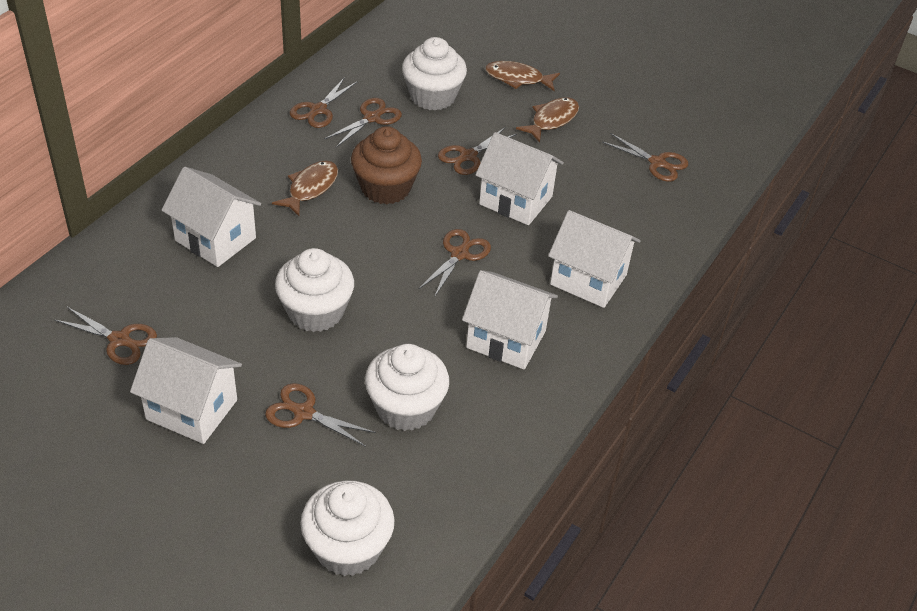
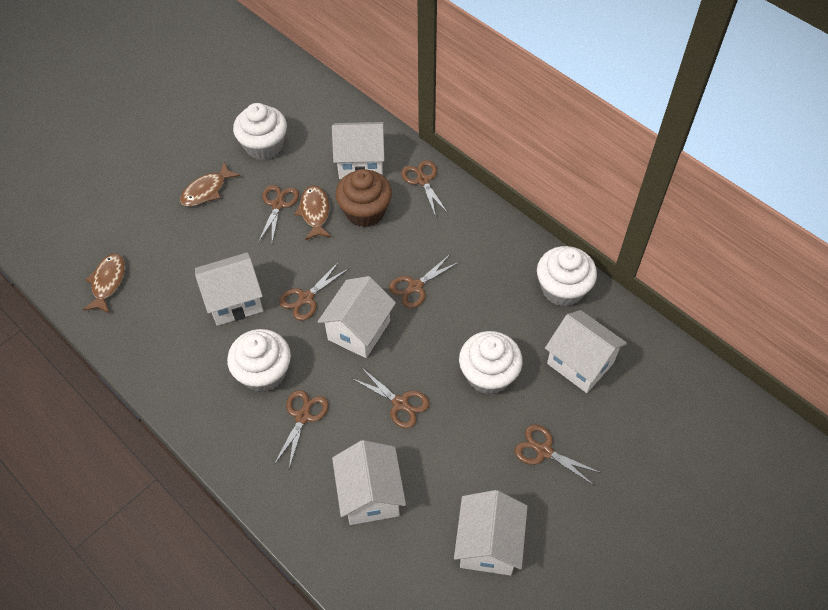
white house: 5 -> 6

